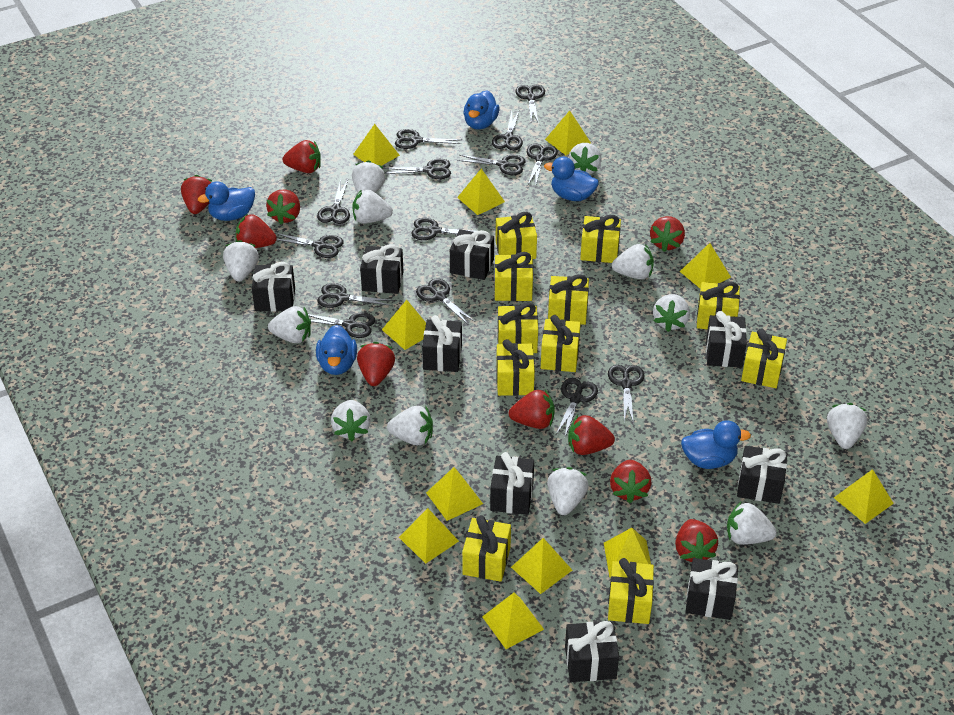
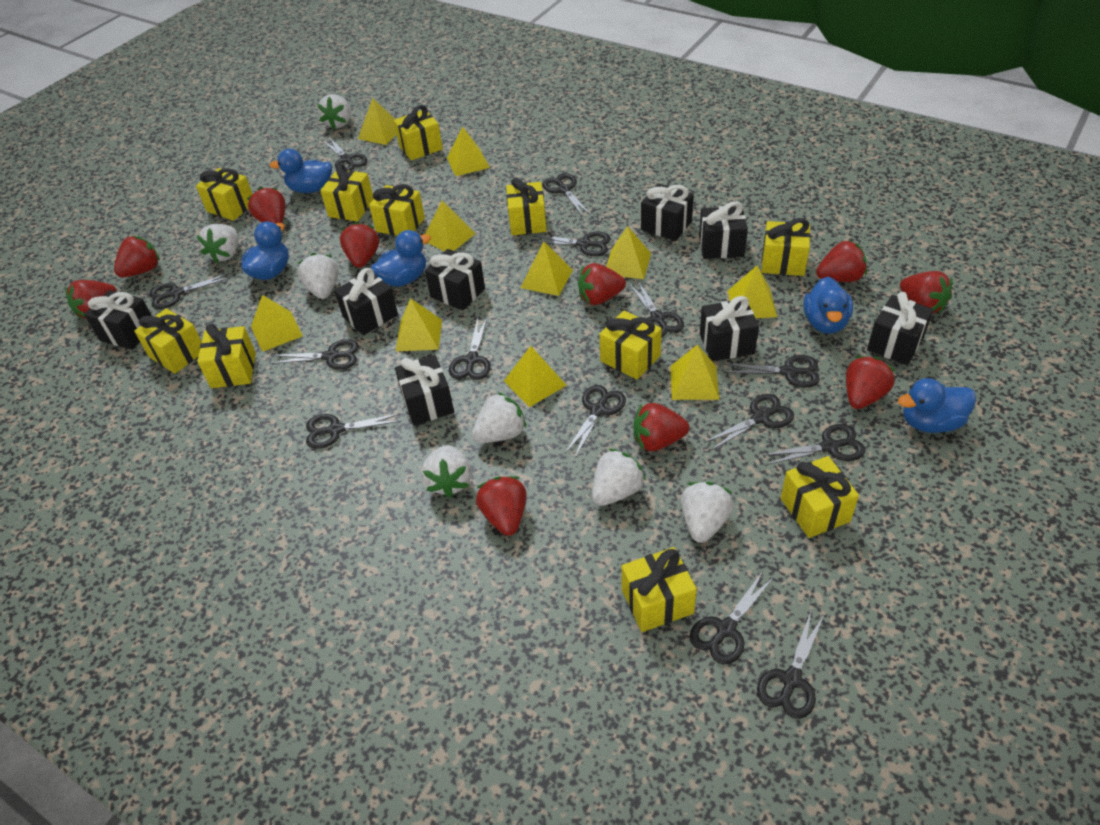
black gift: 9 -> 8
white strawberry: 12 -> 7
yellow pyramid: 11 -> 10

